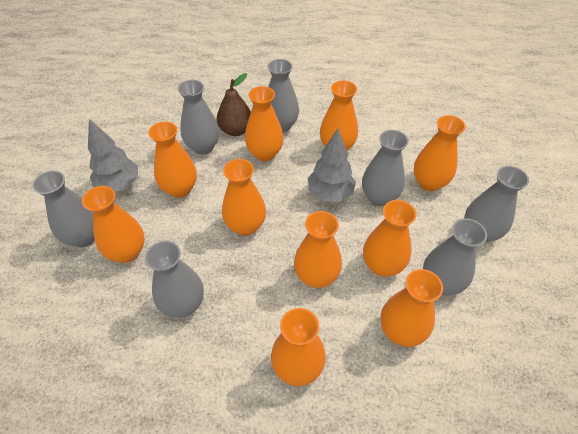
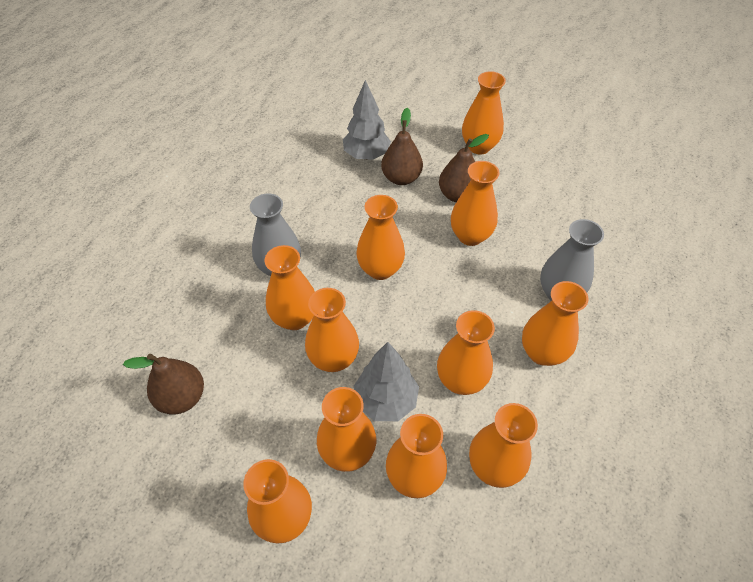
brown pear: 1 -> 3
grey vase: 7 -> 2
orange vase: 10 -> 11

